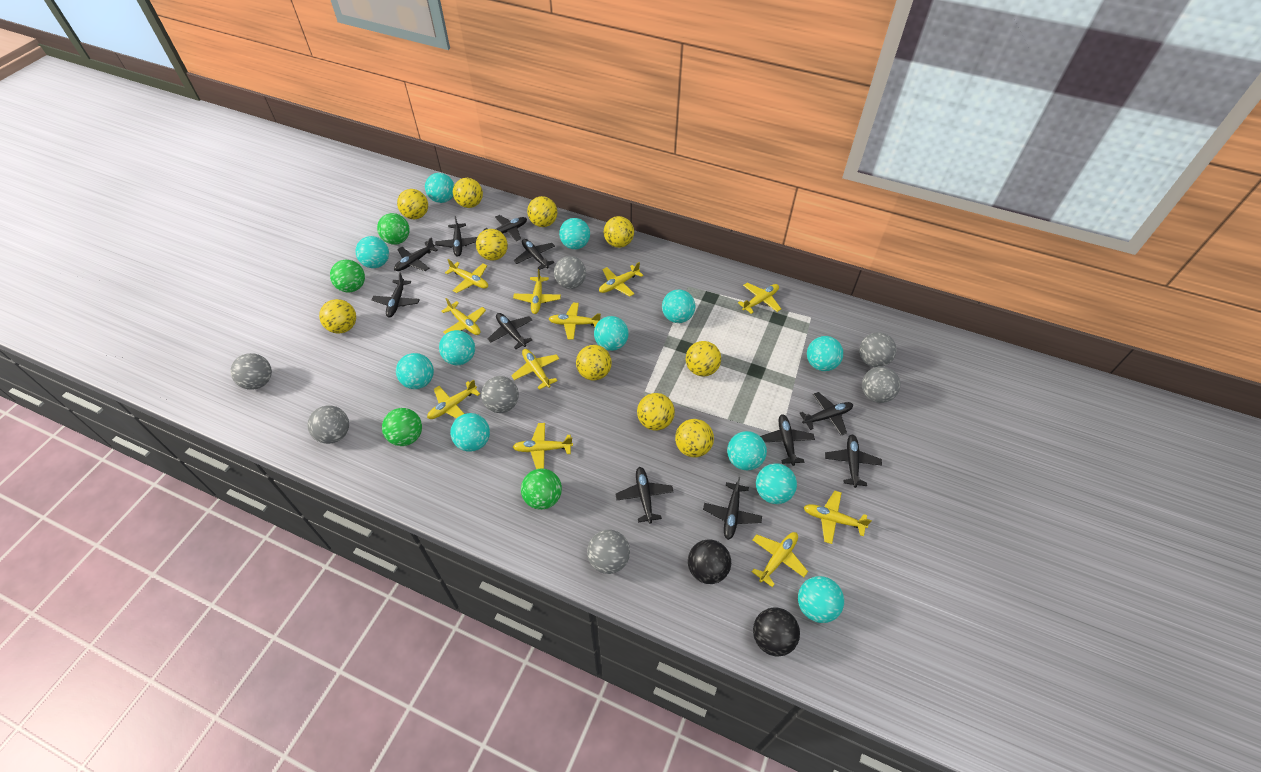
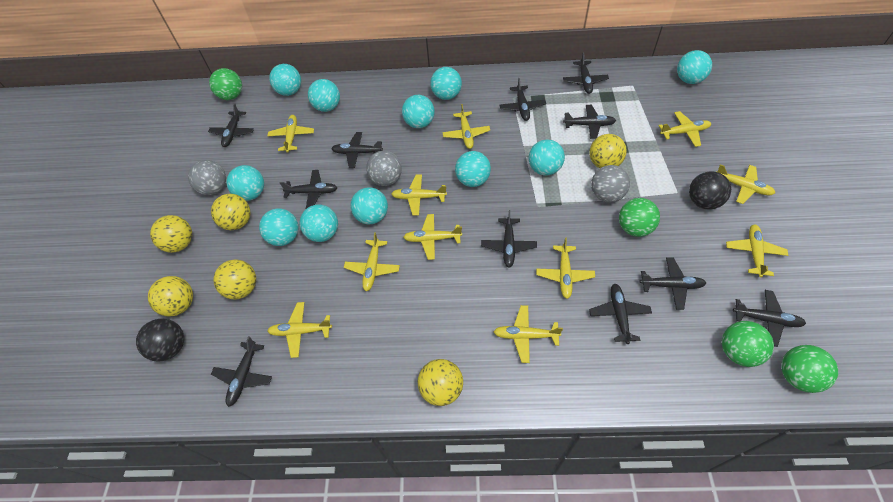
grey ball: 7 -> 3
turquoise ball: 12 -> 11
yellow ball: 10 -> 6

